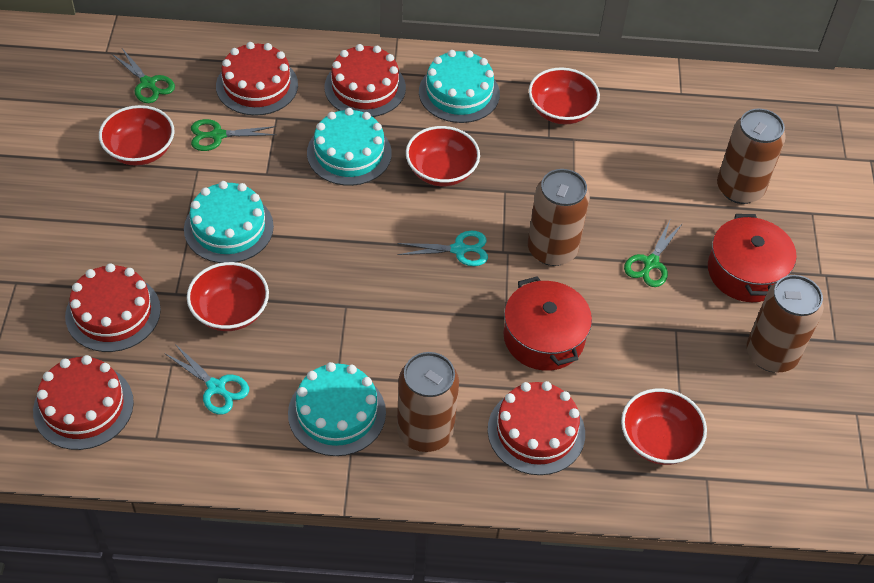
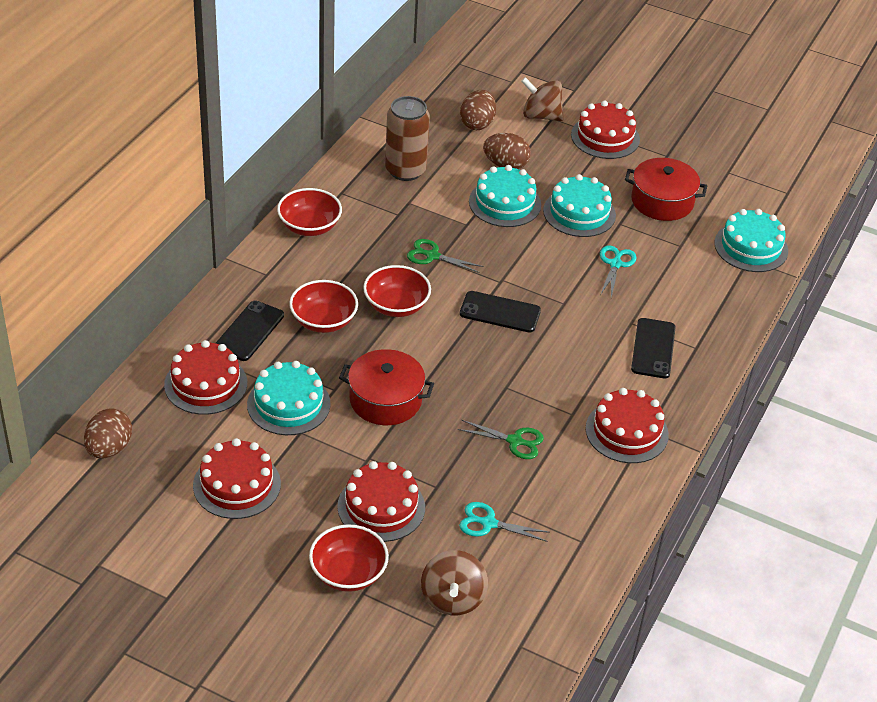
black phone: 0 -> 3
brown can: 4 -> 1
brown egg: 0 -> 3
brown spinning top: 0 -> 2
green scissors: 3 -> 2
red bowl: 5 -> 4

